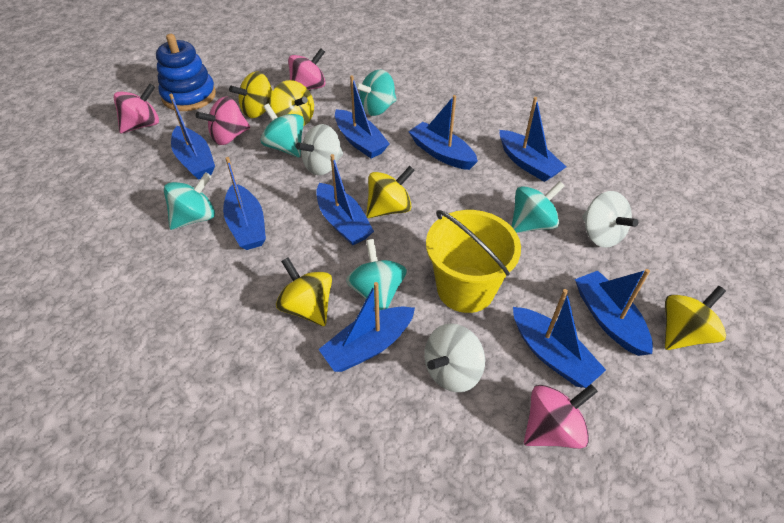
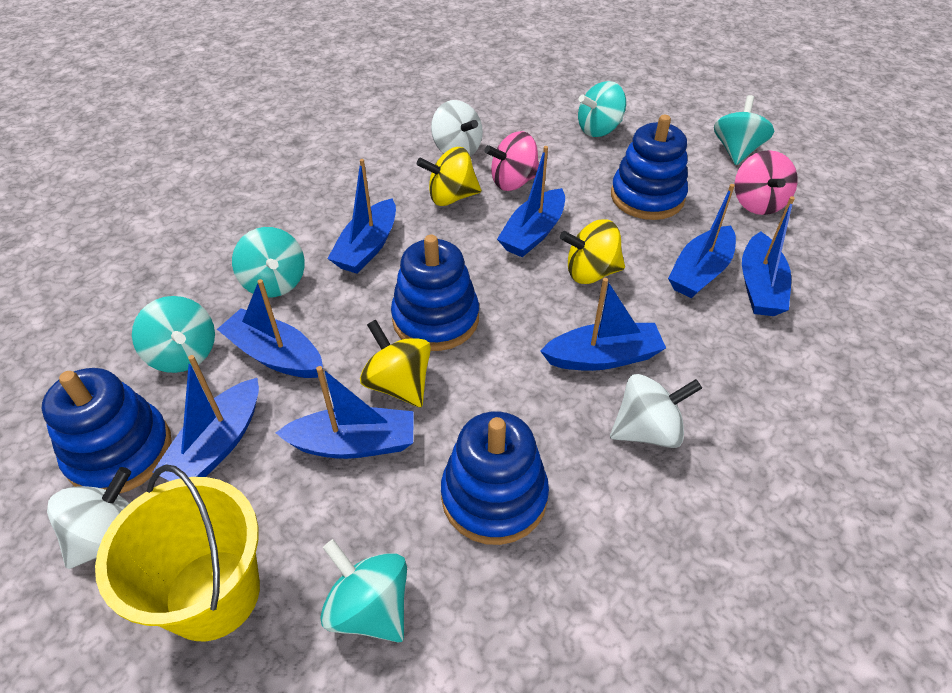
blue boat: 9 -> 8
blue stacking toy: 1 -> 4
pink spinning top: 4 -> 2
yellow spinning top: 5 -> 3

